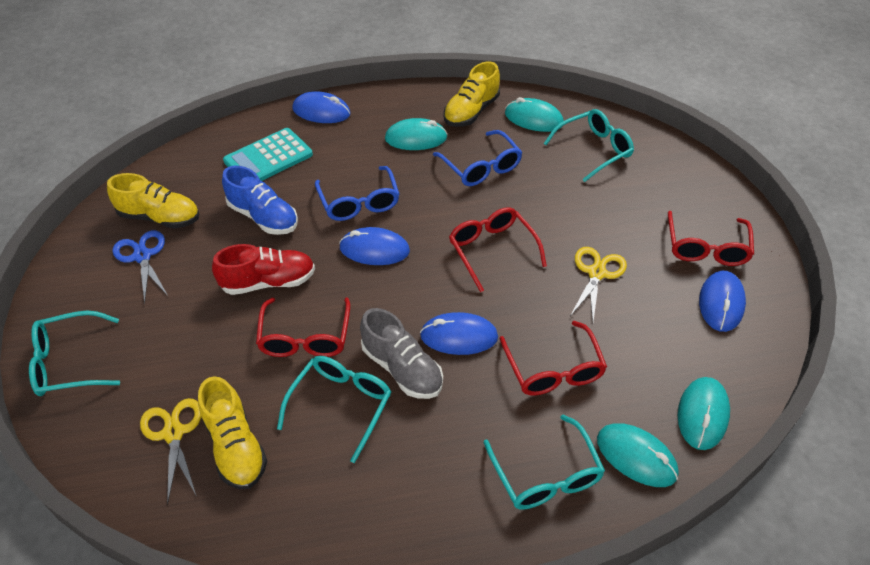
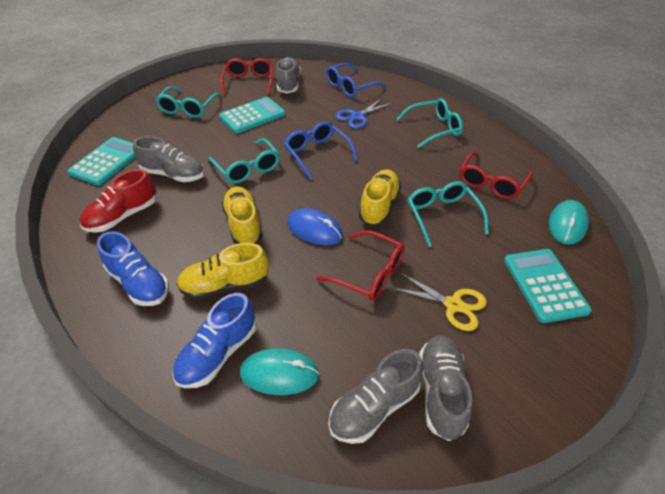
blue mouse: 4 -> 1
blue shoe: 1 -> 2
grey shoe: 1 -> 4
red glasses: 4 -> 3
turquoise calculator: 1 -> 3
turquoise mouse: 4 -> 2
yellow scissors: 2 -> 1

